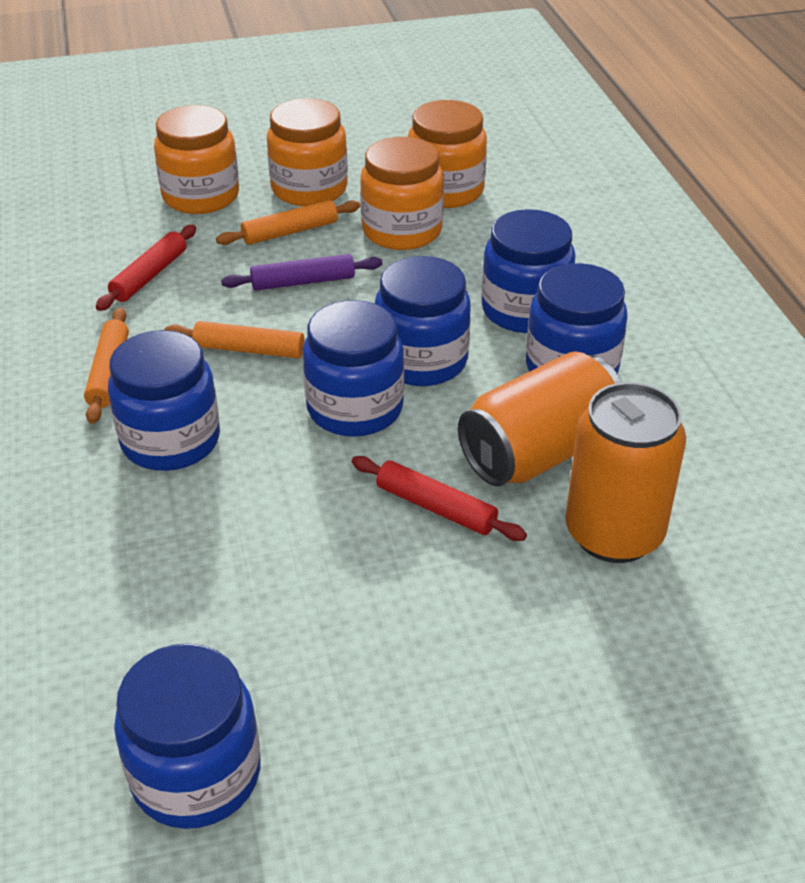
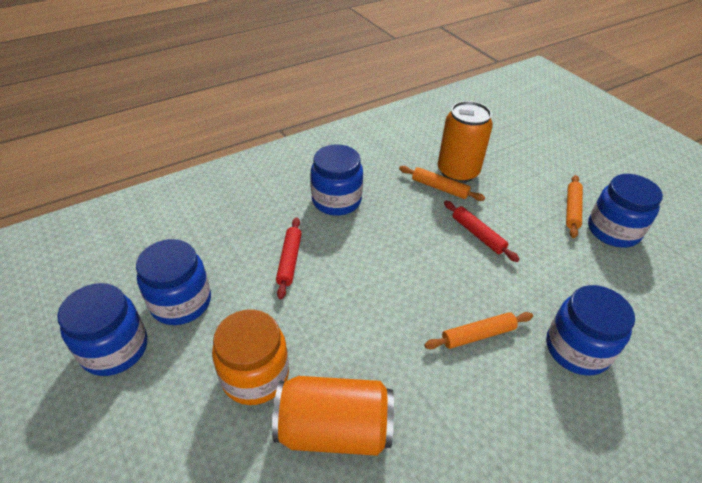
blue jar: 6 -> 5
orange jar: 4 -> 1
purple rolling pin: 1 -> 0

